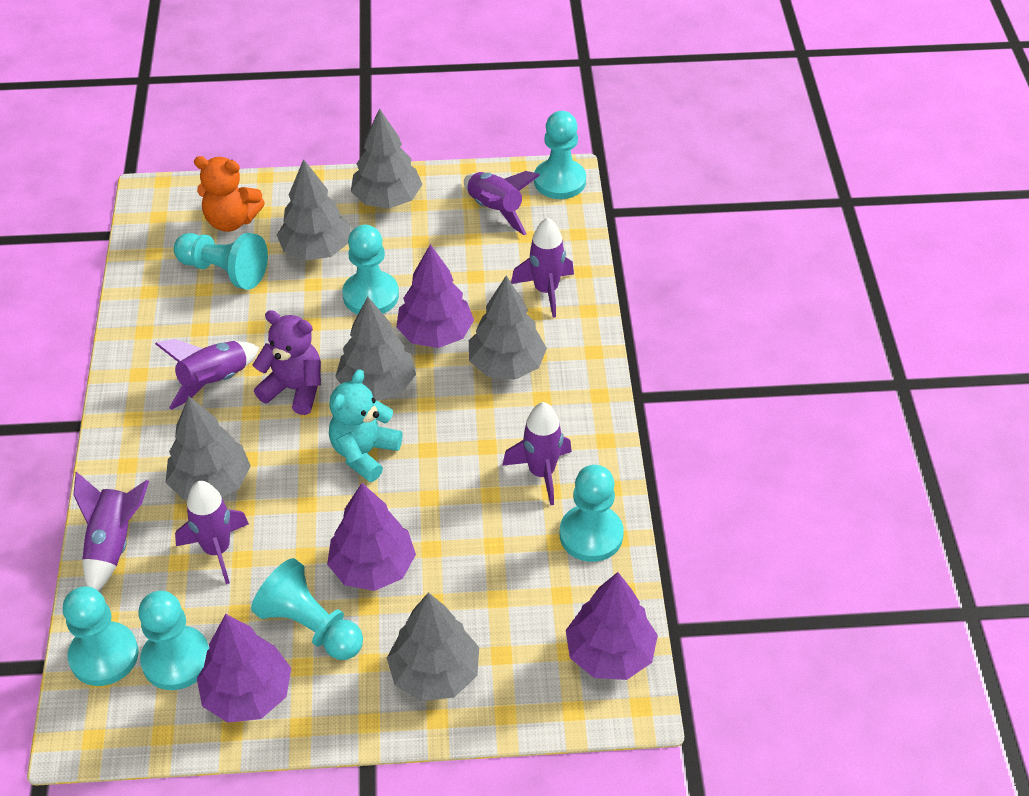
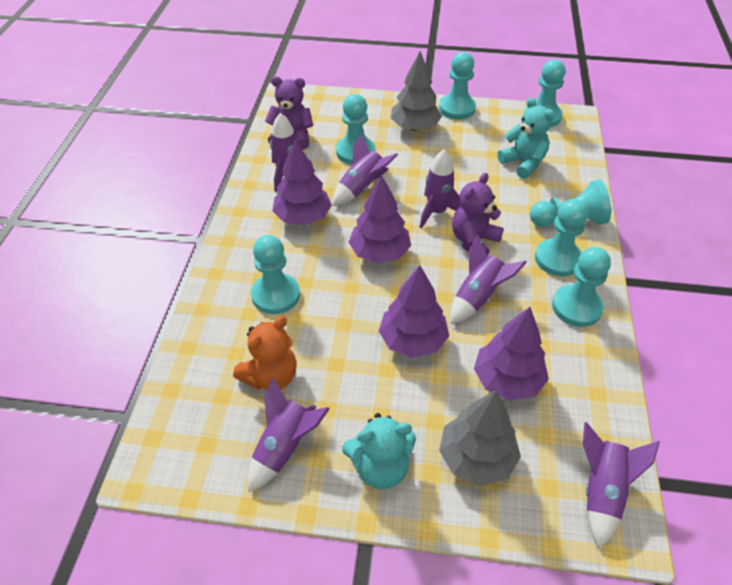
grey tree: 6 -> 2
purple teddy bear: 1 -> 2
turquoise teddy bear: 1 -> 2

